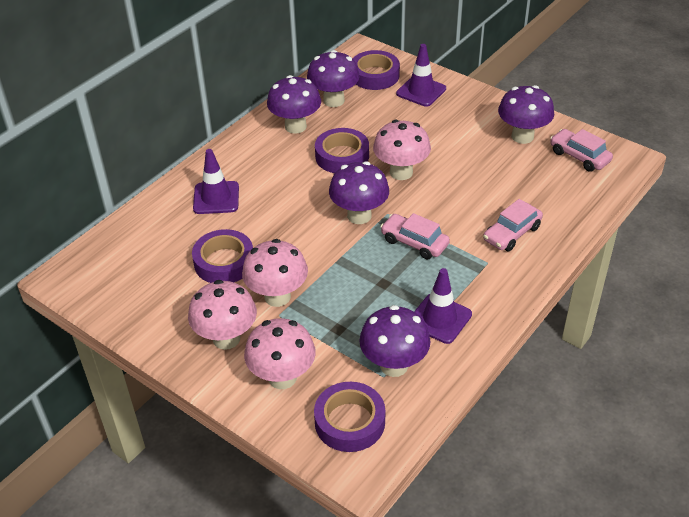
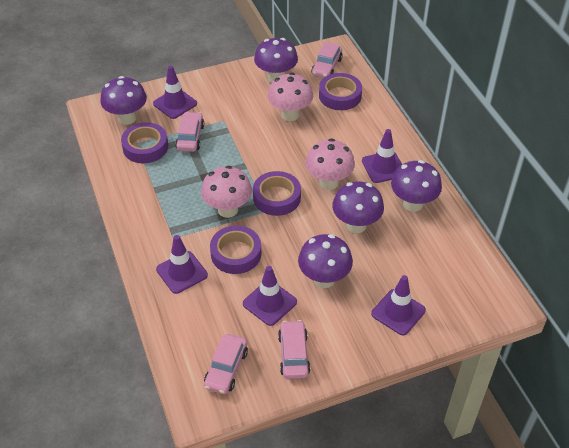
pink car: 3 -> 4
pink mushroom: 4 -> 3
purple traffic cone: 3 -> 5

